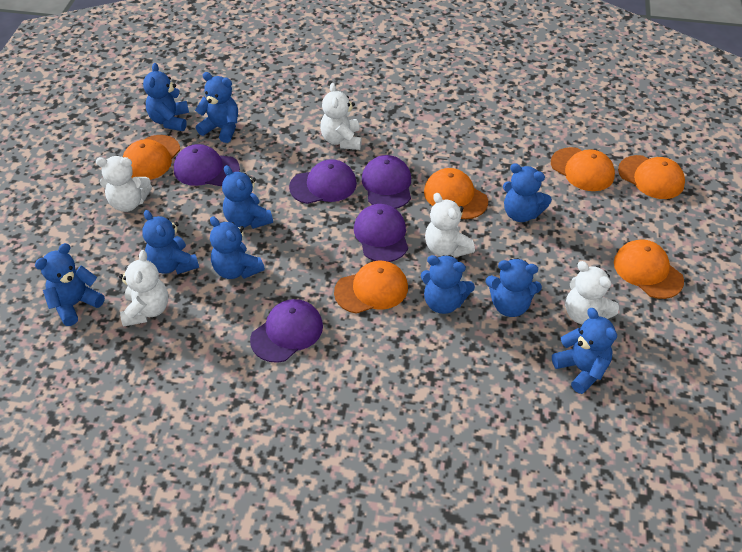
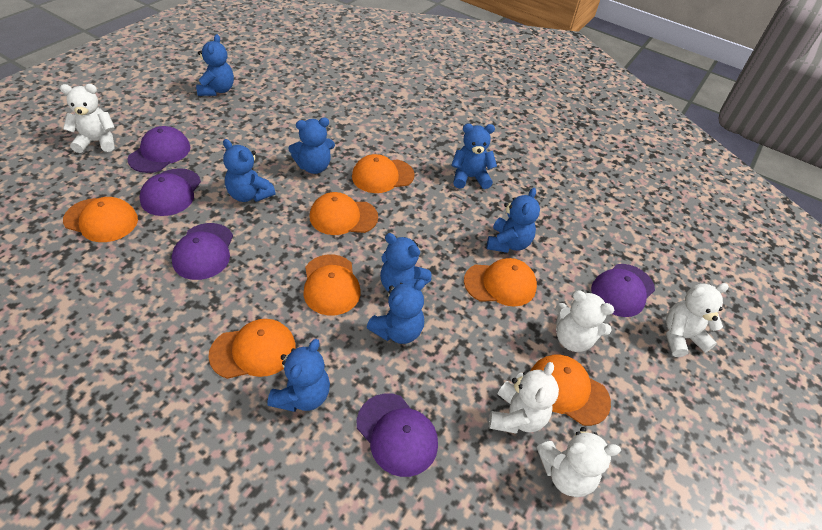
blue teddy bear: 10 -> 8
orange cap: 6 -> 7

